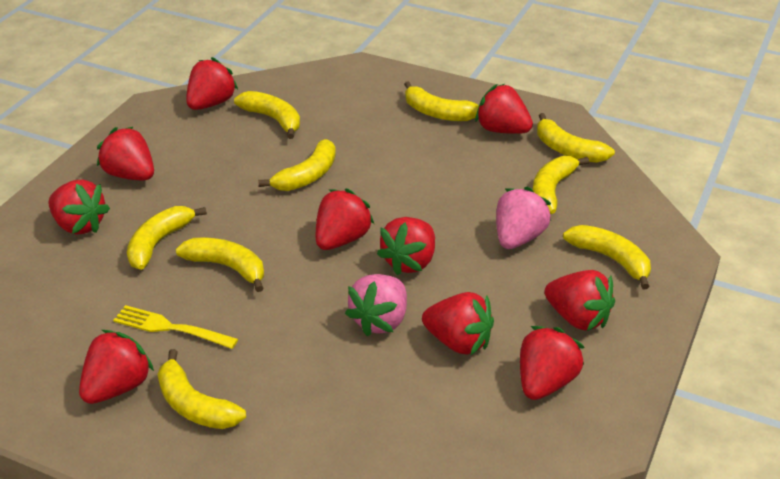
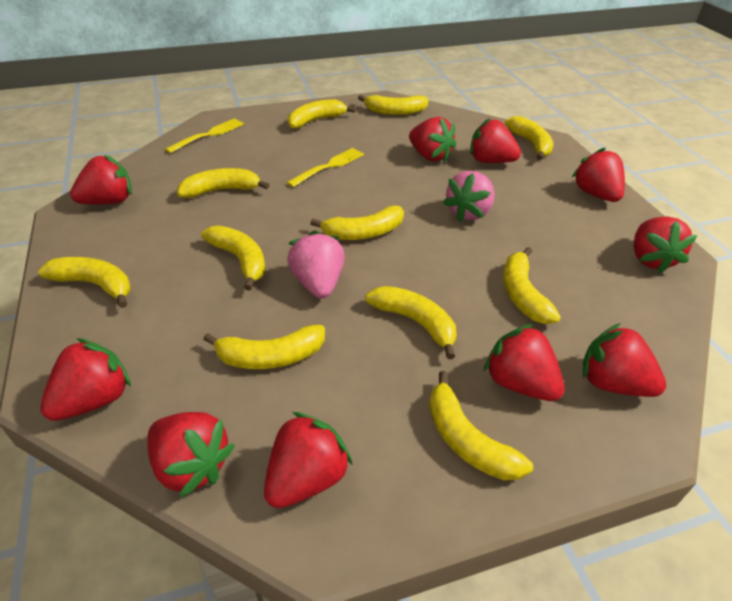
yellow banana: 9 -> 11
yellow fork: 1 -> 2

